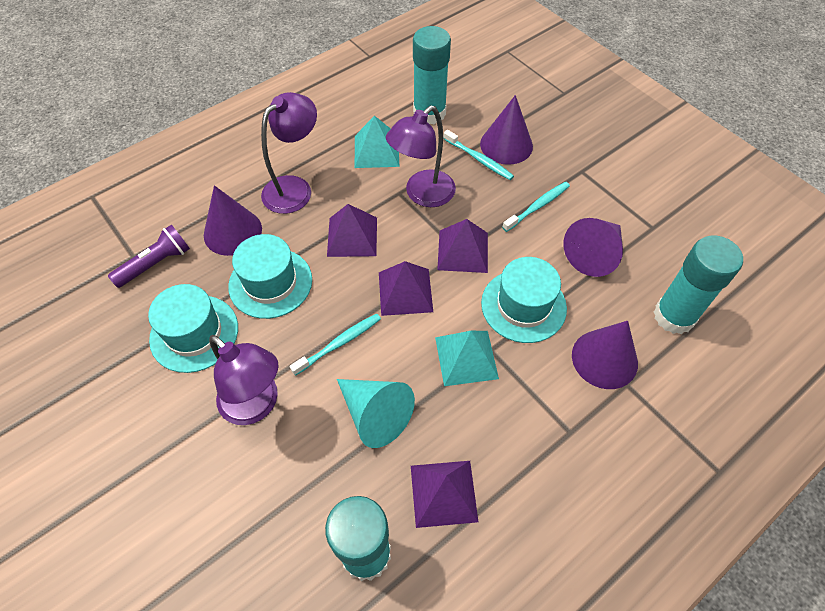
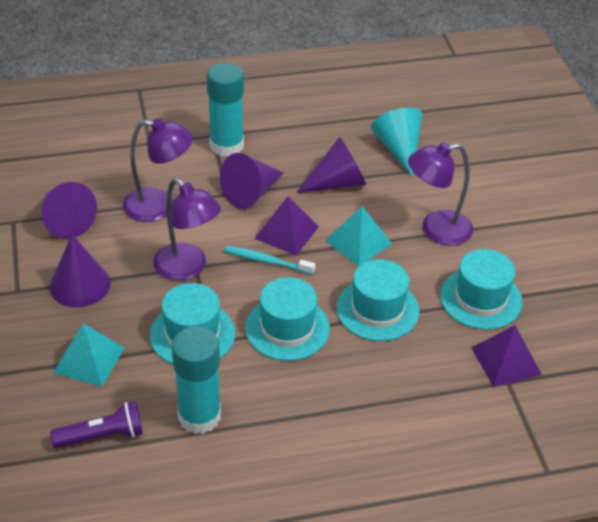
purple pyramid: 4 -> 2
turquoise glue stick: 3 -> 2
turquoise hat: 3 -> 4
turquoise toothbrush: 3 -> 1

